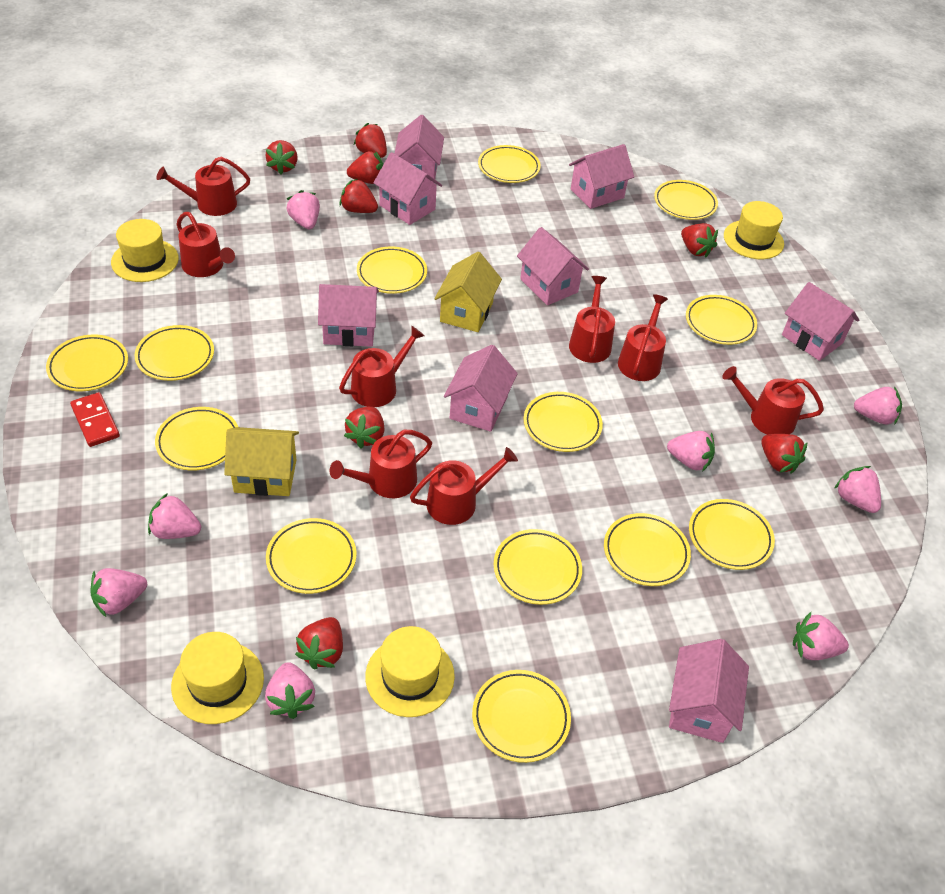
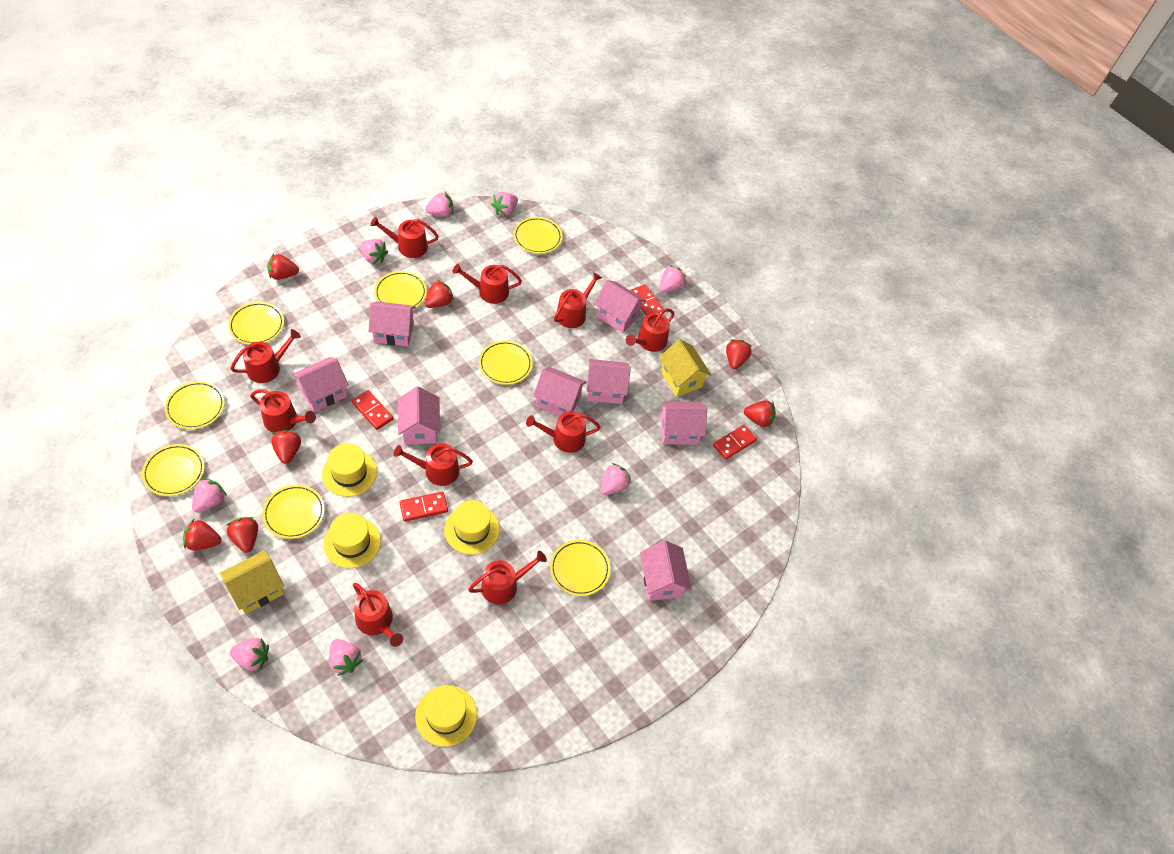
red domino: 1 -> 4
red strawberry: 8 -> 7
red watering can: 8 -> 10
yellow plate: 13 -> 8

